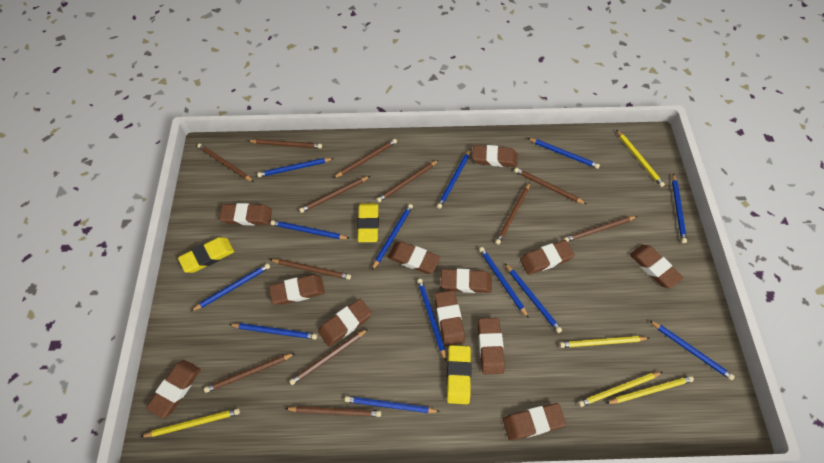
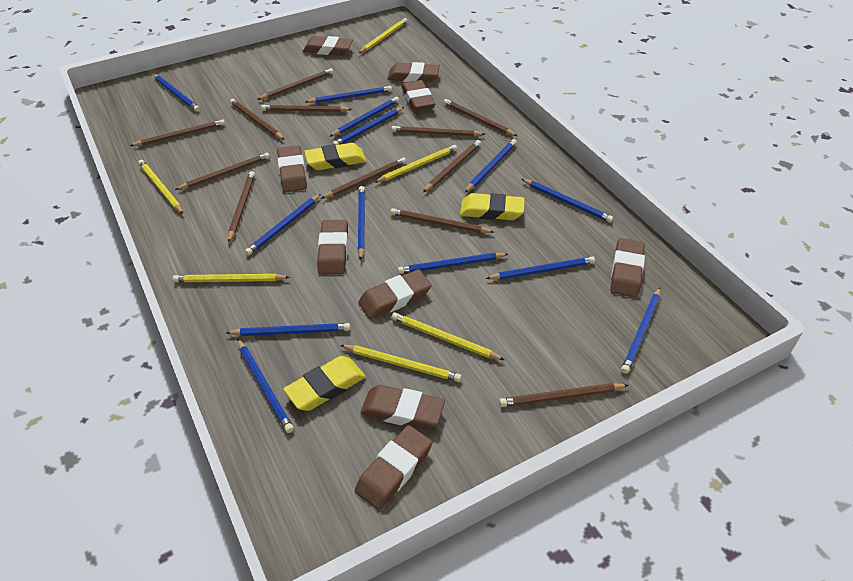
brown eraser: 12 -> 9
yellow pencil: 5 -> 6

